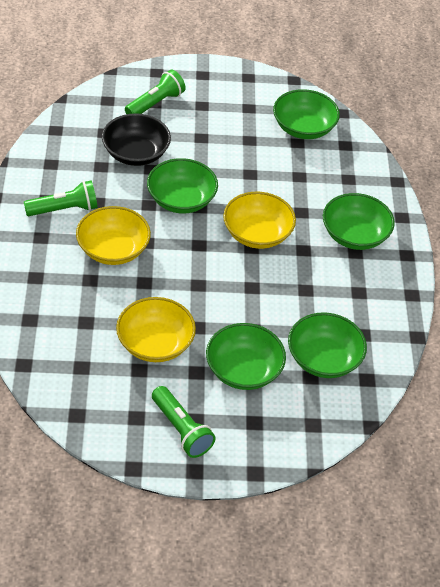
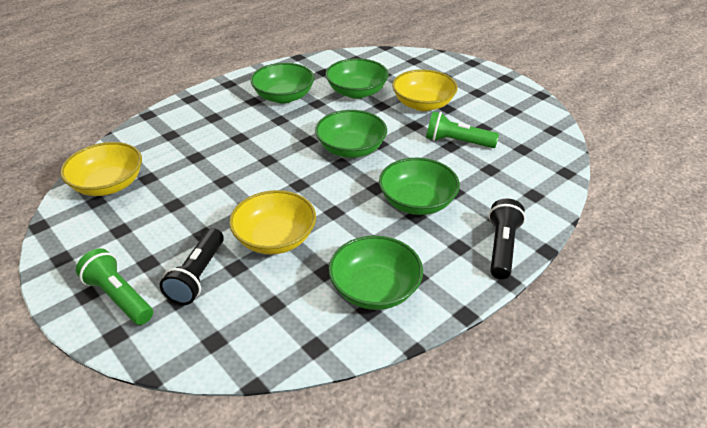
black bowl: 1 -> 0
black flashlight: 0 -> 2
green flashlight: 3 -> 2

